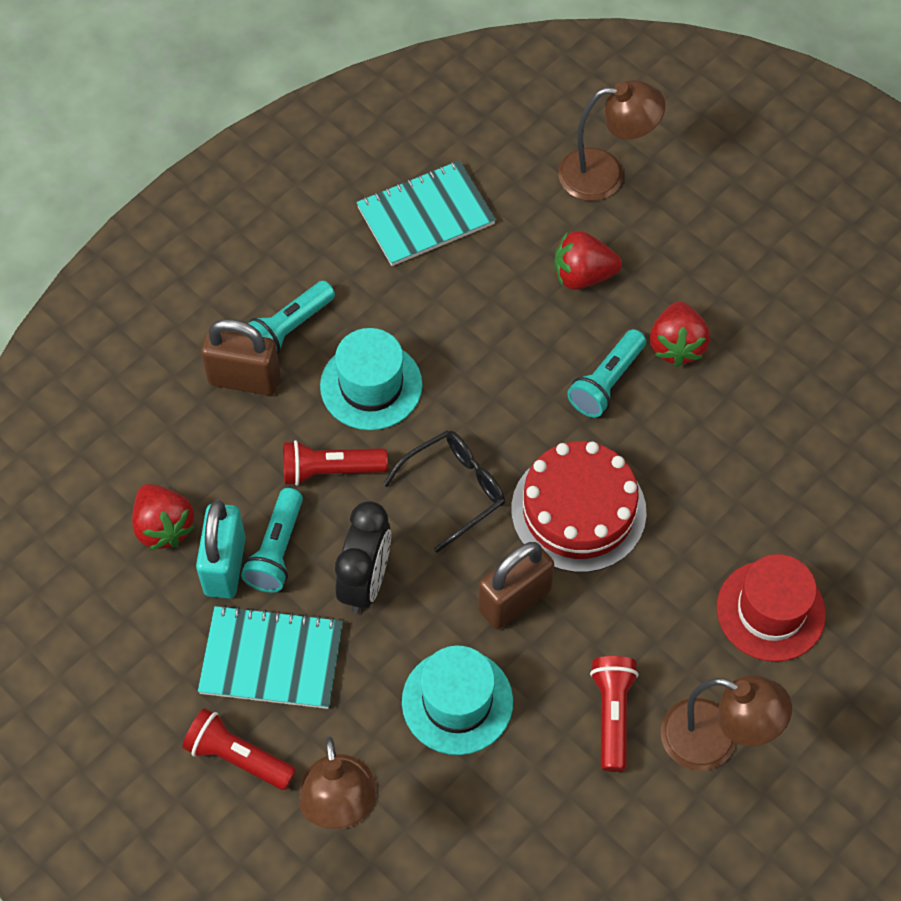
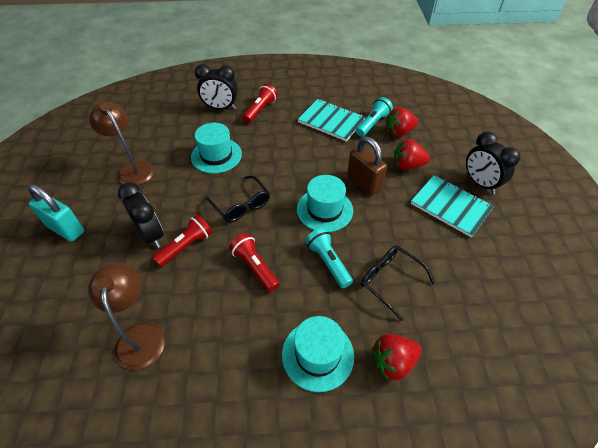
black clock: 1 -> 3
black glasses: 1 -> 2
brown lamp: 3 -> 2
brown padlock: 2 -> 1
red cake: 1 -> 0
red hat: 1 -> 0
turquoise flashlight: 3 -> 2
turquoise hat: 2 -> 3

